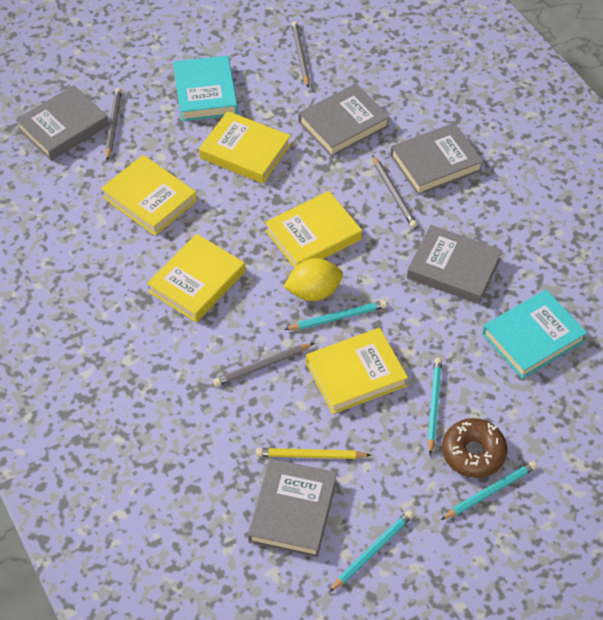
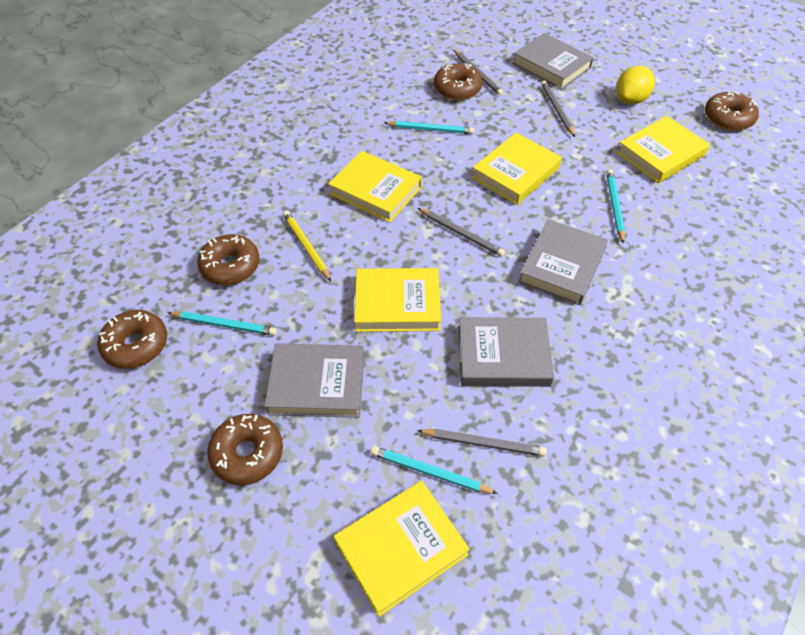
brown donut: 1 -> 5
grey book: 5 -> 4
turquoise book: 2 -> 0

